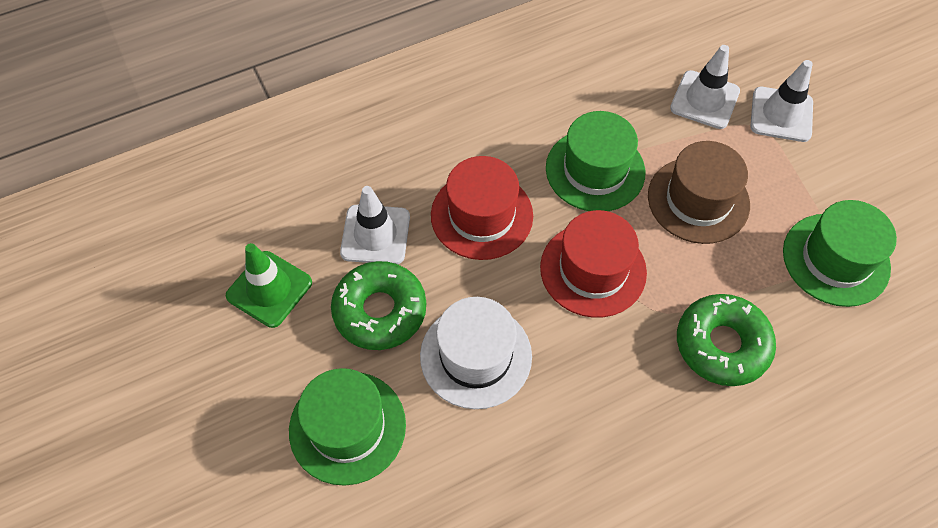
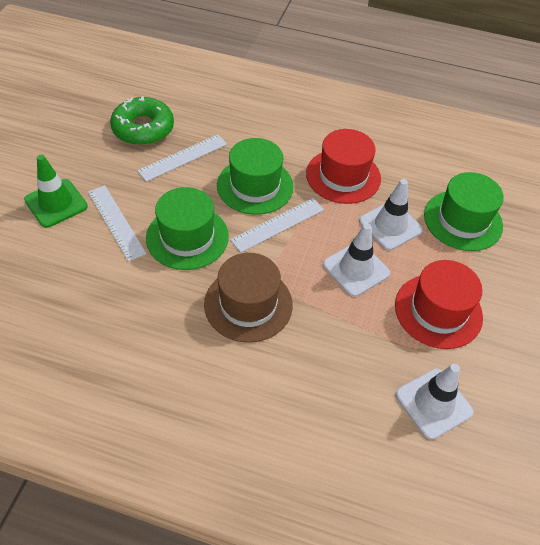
green donut: 2 -> 1
white hat: 1 -> 0
white ruler: 0 -> 3

